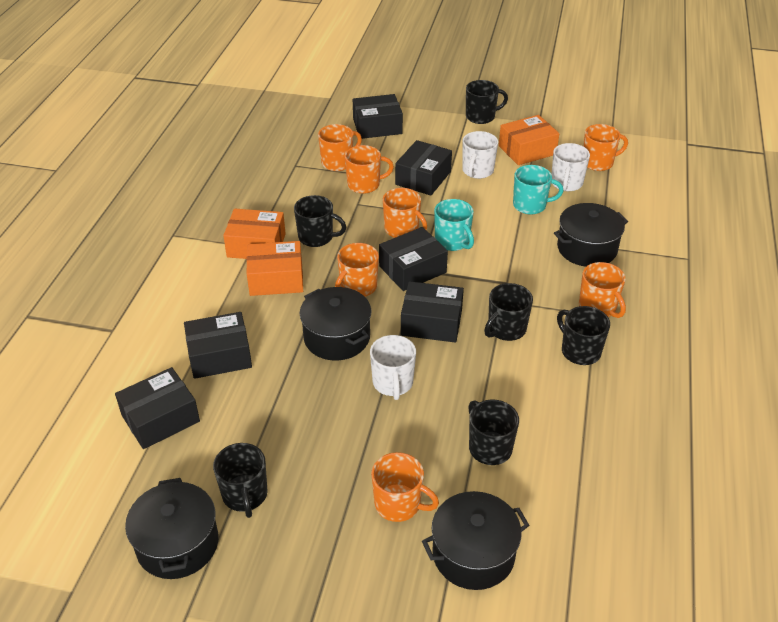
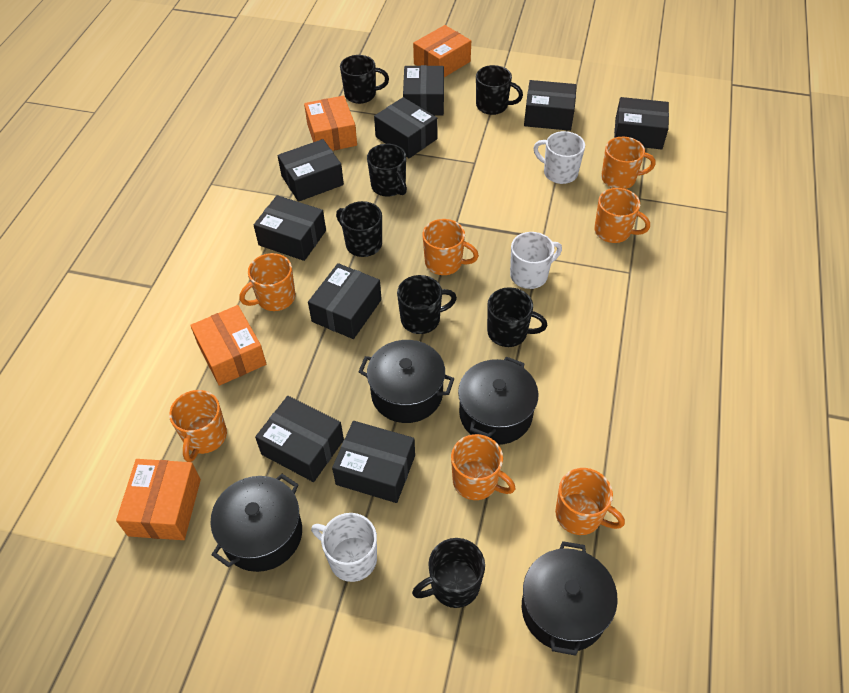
black box: 6 -> 9
black mug: 6 -> 7
orange box: 3 -> 4
turquoise mug: 2 -> 0

